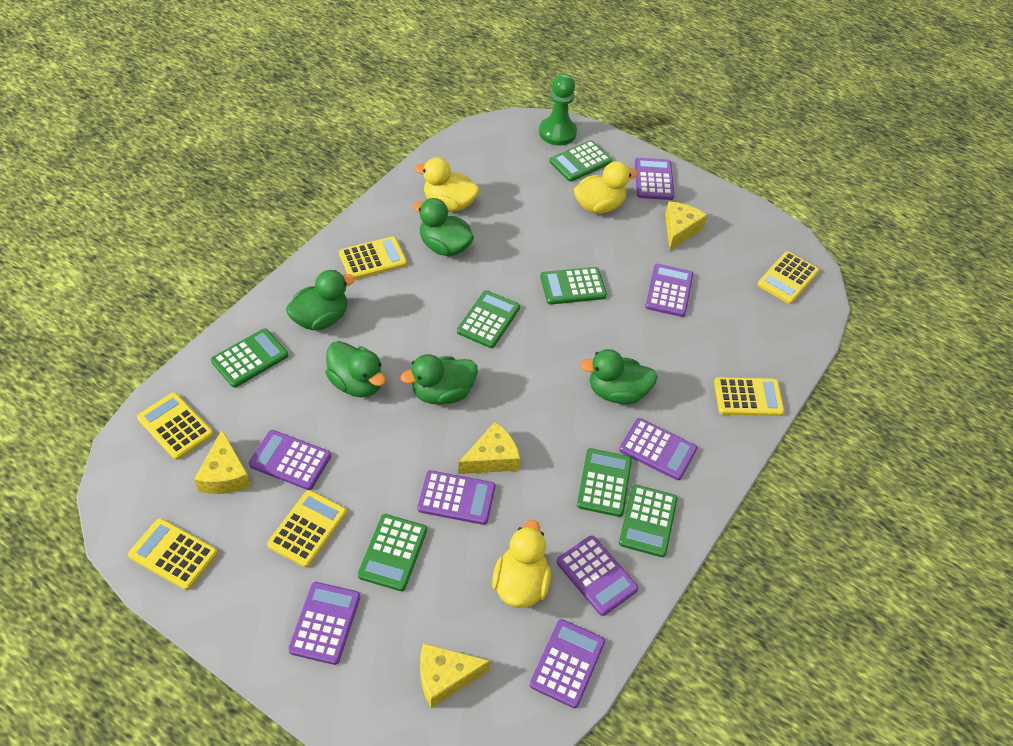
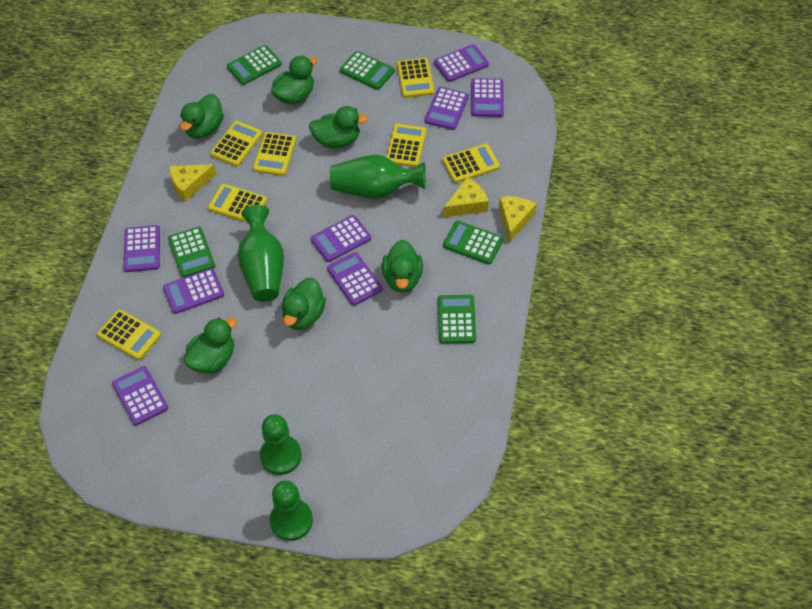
green calculator: 7 -> 5
green duck: 5 -> 6
green pawn: 1 -> 2
green vase: 0 -> 2
yellow calculator: 6 -> 7
yellow cheese: 4 -> 3
yellow duck: 3 -> 0

